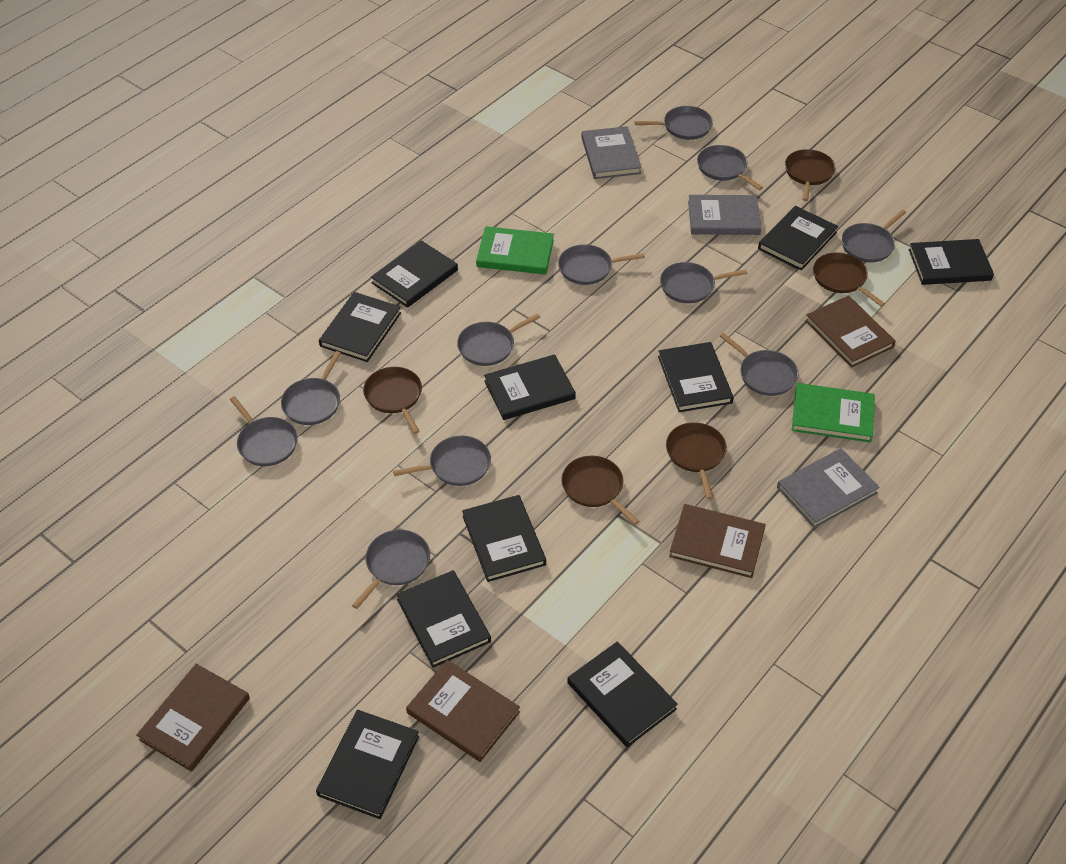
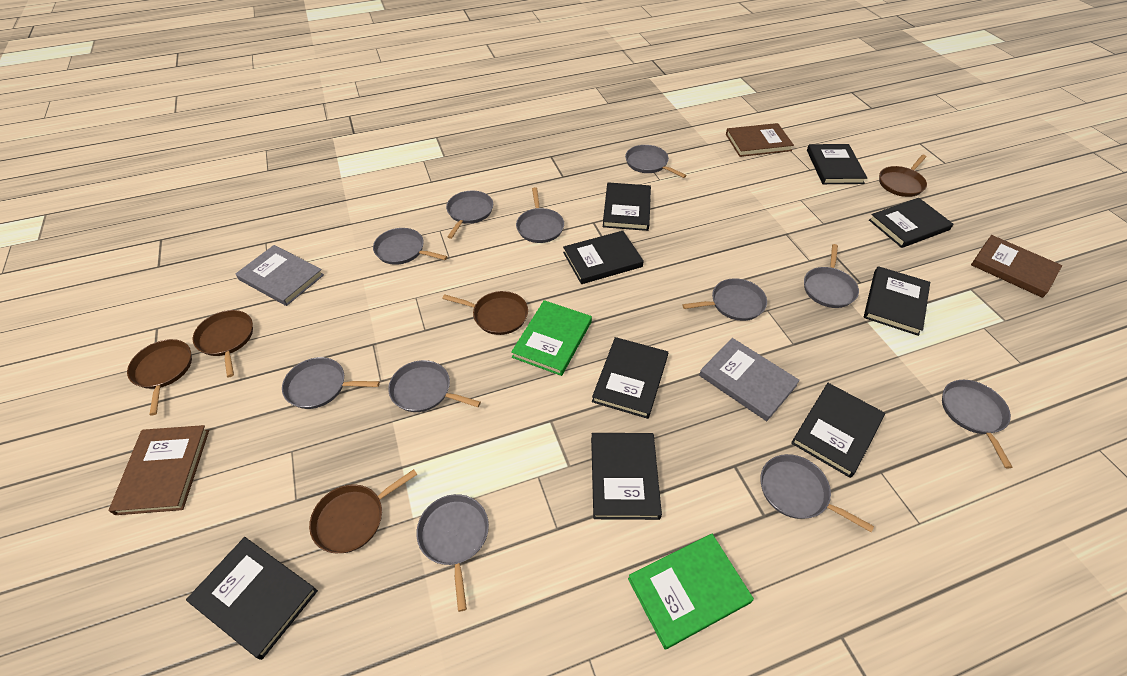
black book: 10 -> 9
brown book: 4 -> 3
grey book: 3 -> 2

